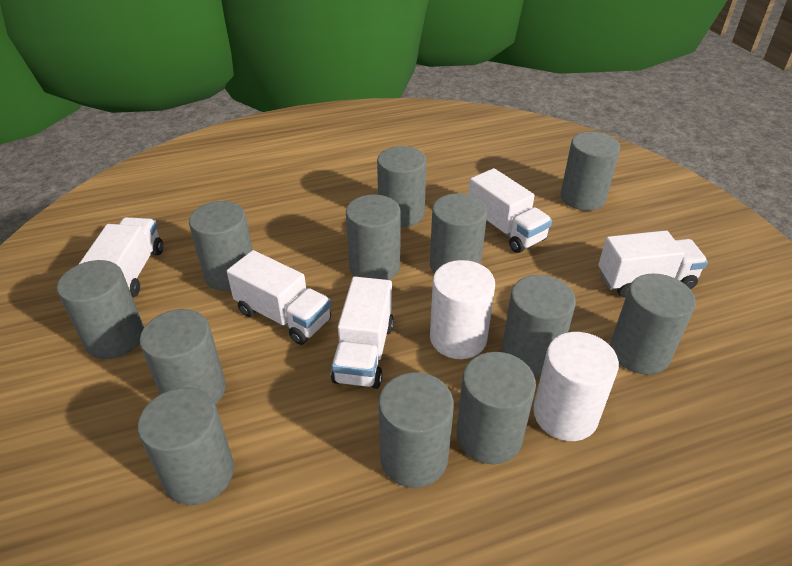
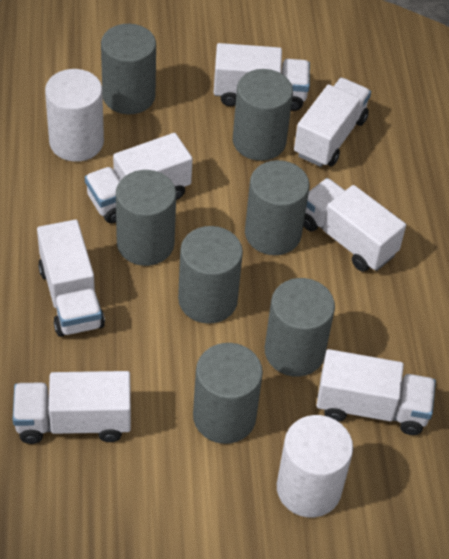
grey cylinder: 12 -> 7
white truck: 5 -> 7

